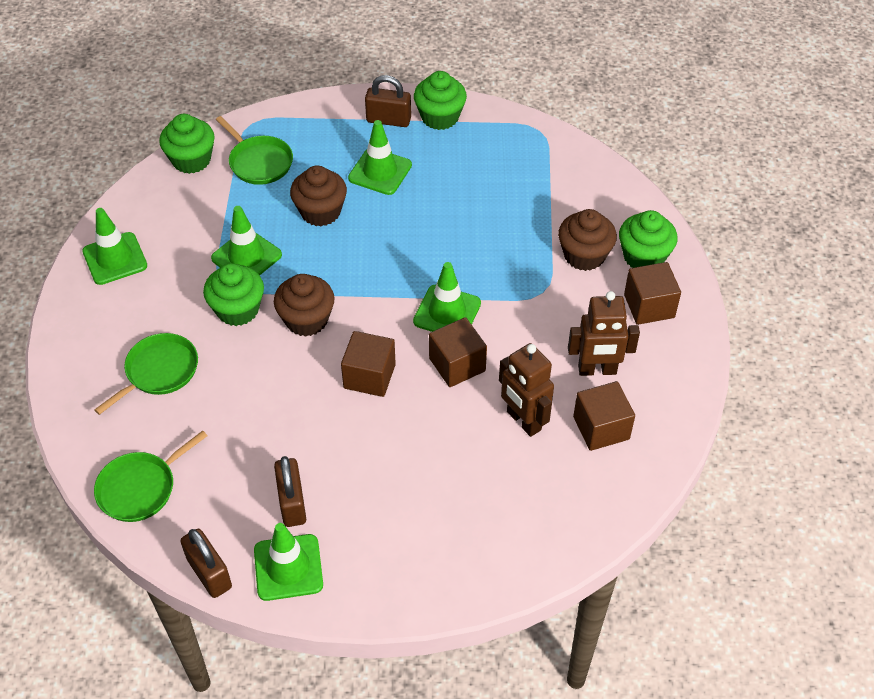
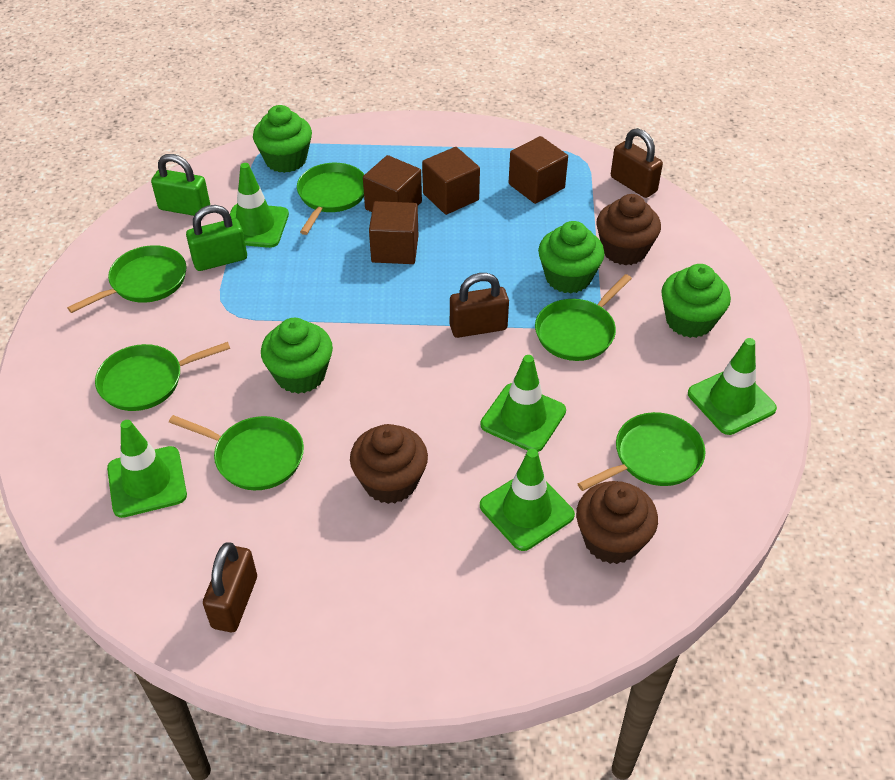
brown robot: 2 -> 0
green padlock: 0 -> 2
green pan: 3 -> 6

